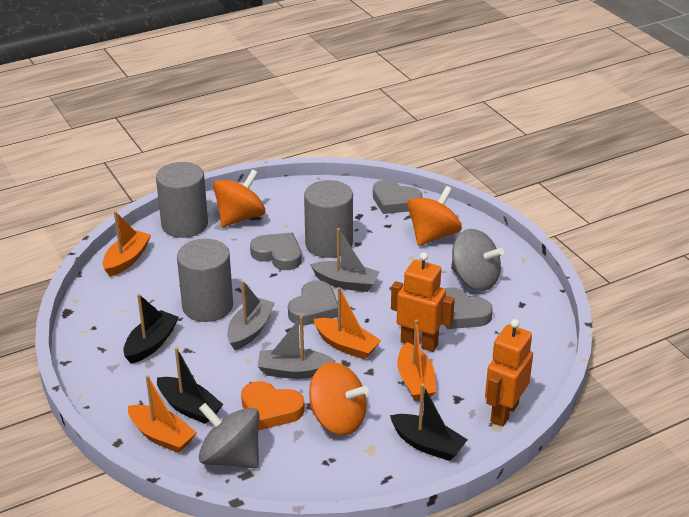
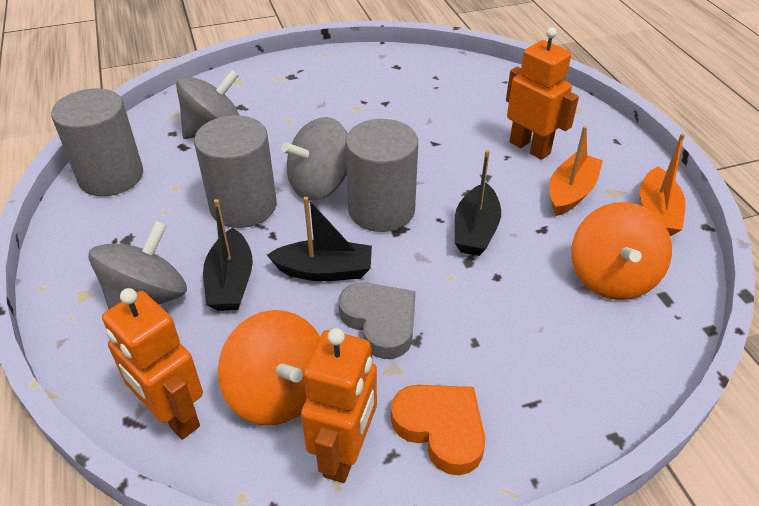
grey boat: 3 -> 0
grey heart: 4 -> 1
grey spinning top: 2 -> 3
orange boat: 4 -> 2
orange robot: 2 -> 3
orange spinning top: 3 -> 2

